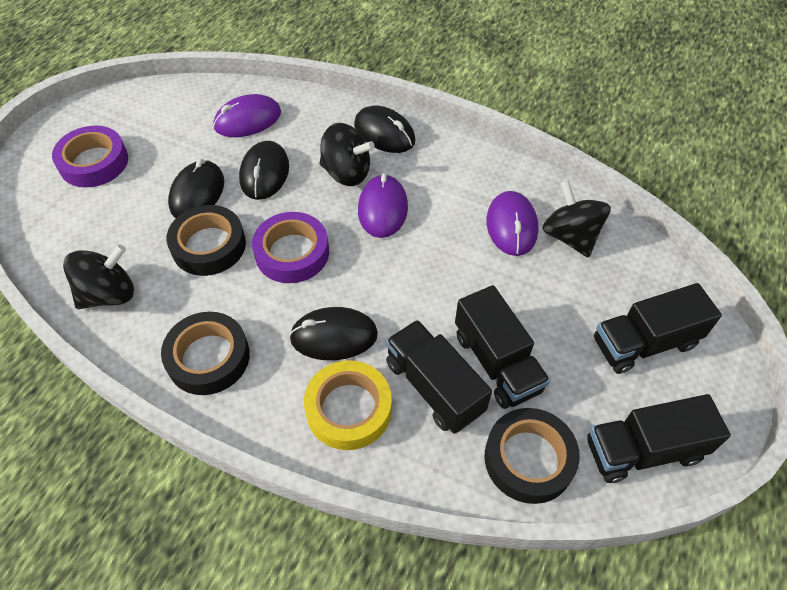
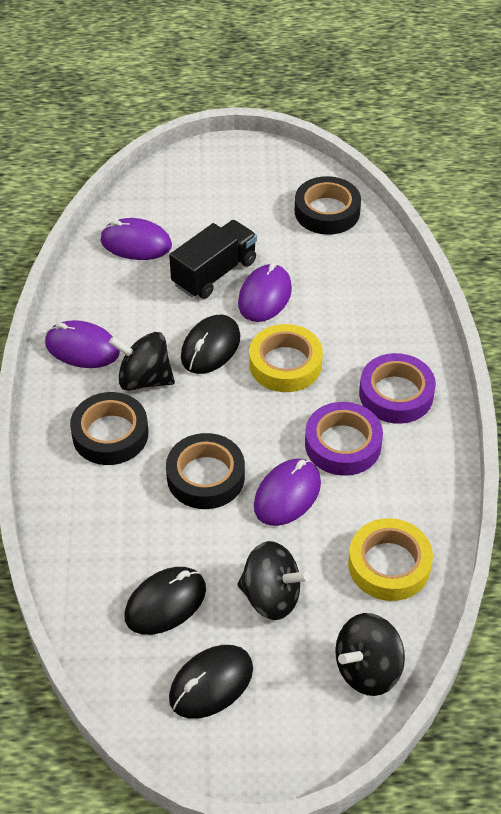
black mouse: 4 -> 3
black truck: 4 -> 1
purple mouse: 3 -> 4
yellow tape: 1 -> 2

